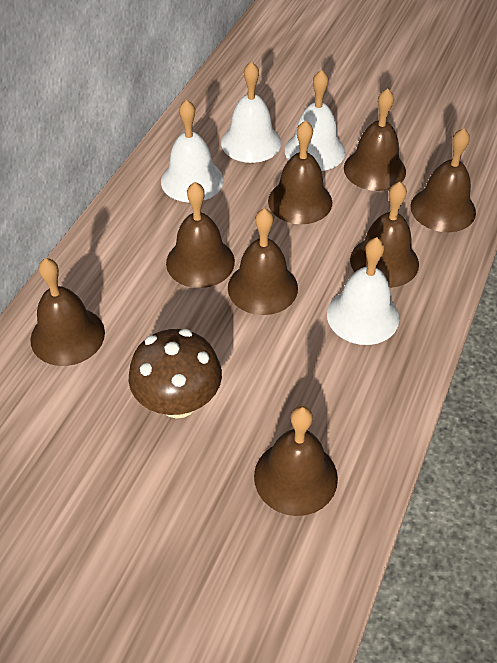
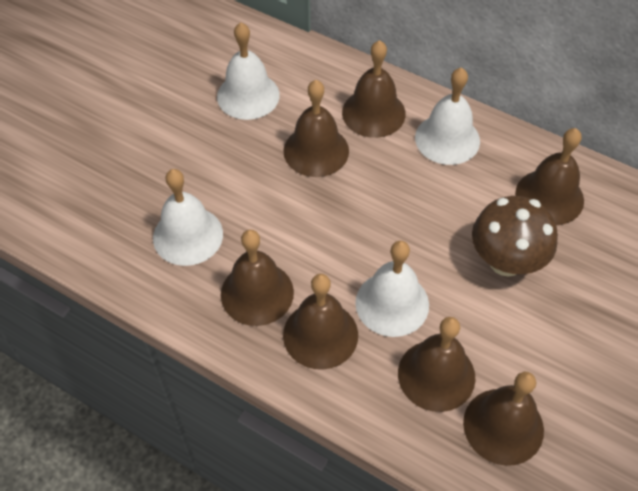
brown bell: 8 -> 7

